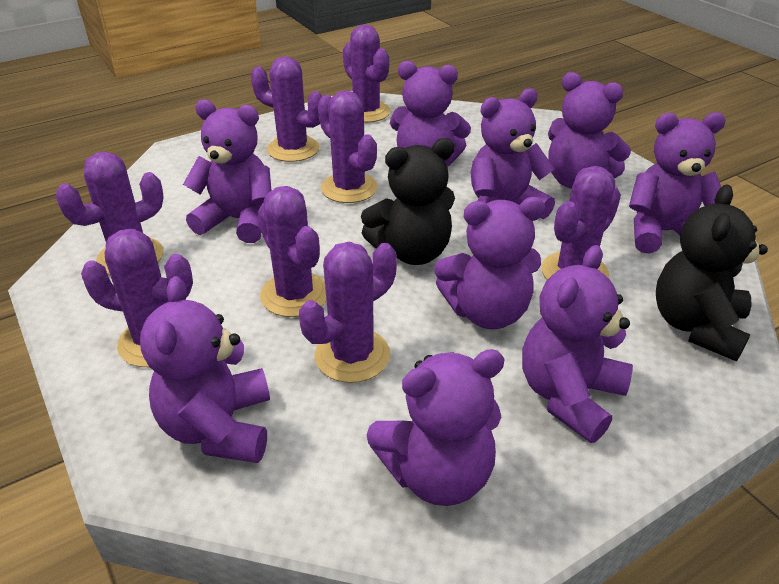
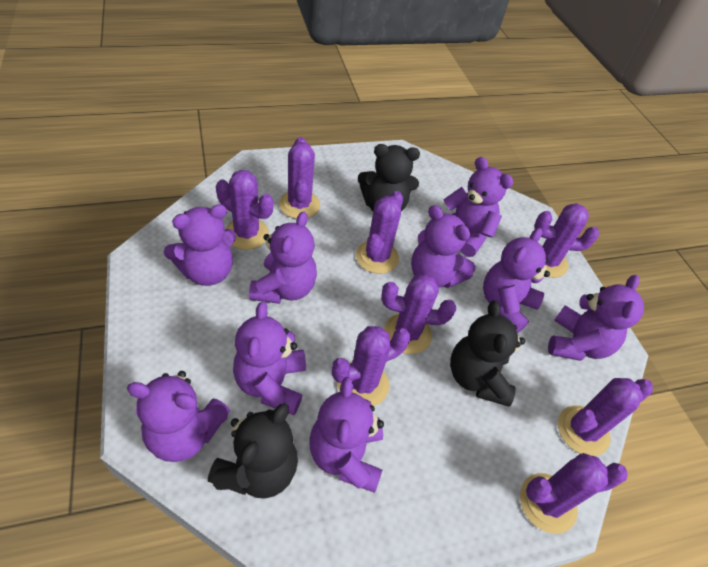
black teddy bear: 2 -> 3

